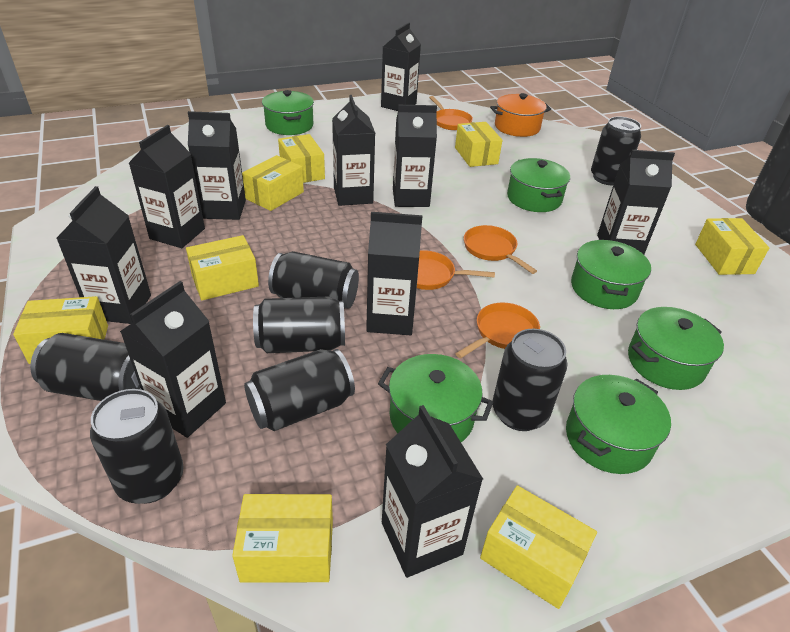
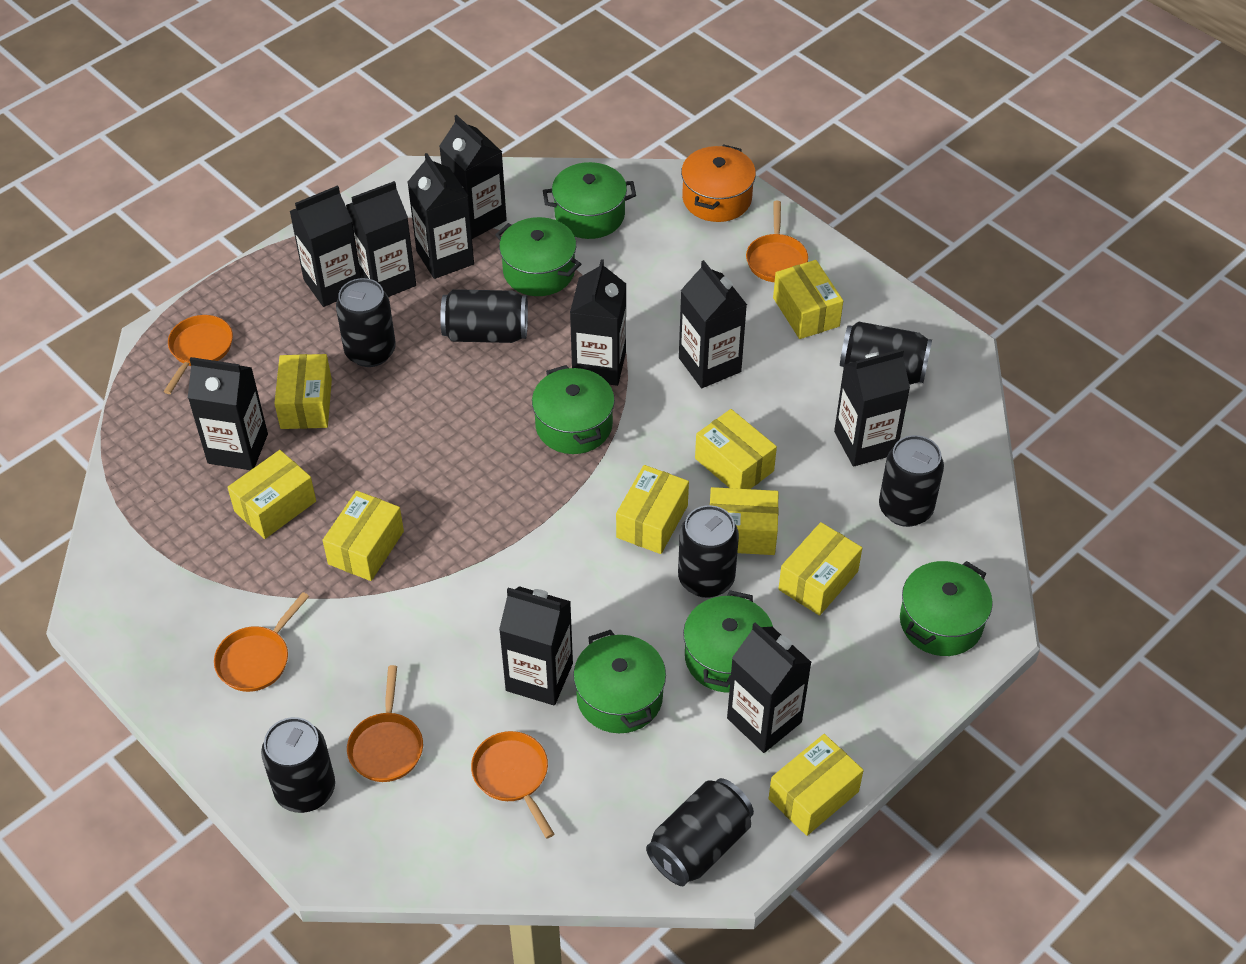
orange pan: 4 -> 5
yellow box: 8 -> 9

